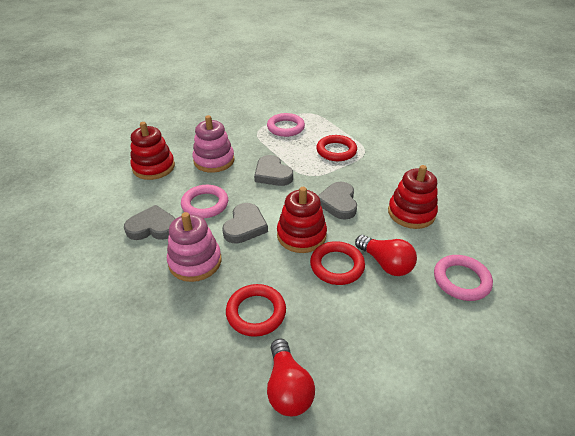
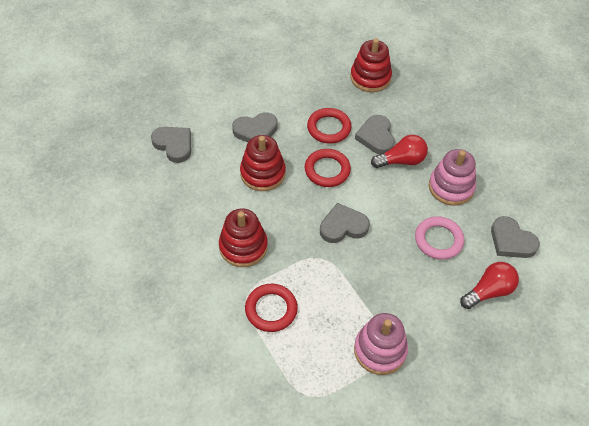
grey heart: 4 -> 5
pink ring: 3 -> 1

